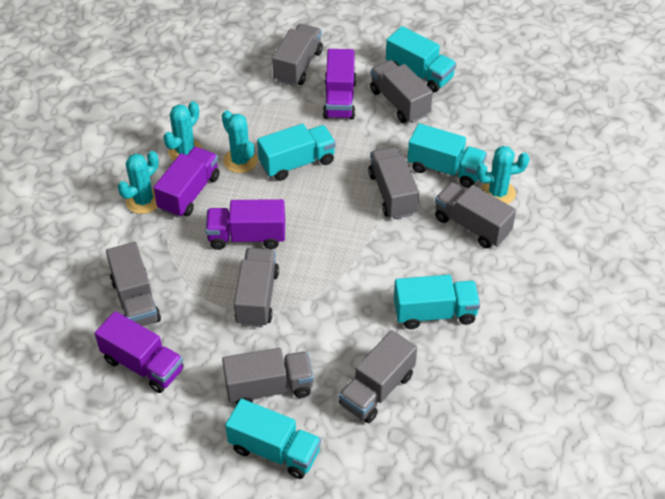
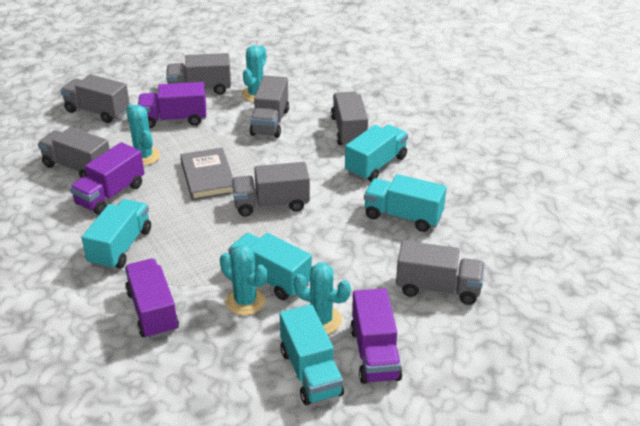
grey book: 0 -> 1
grey truck: 8 -> 7

